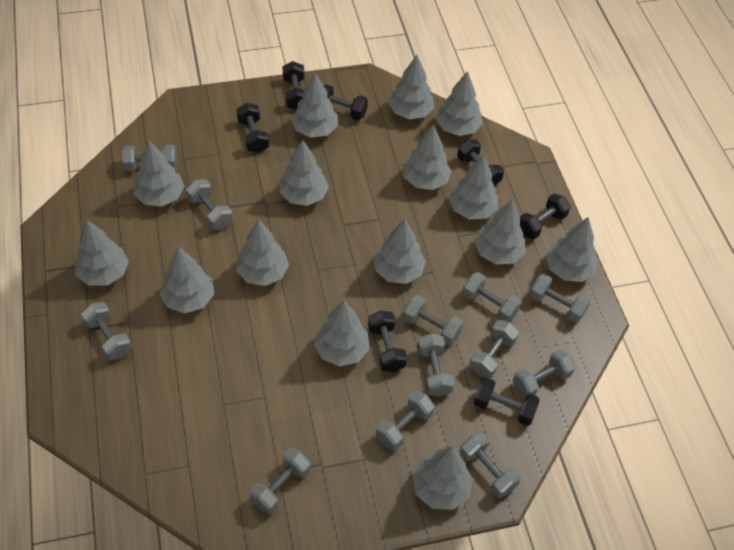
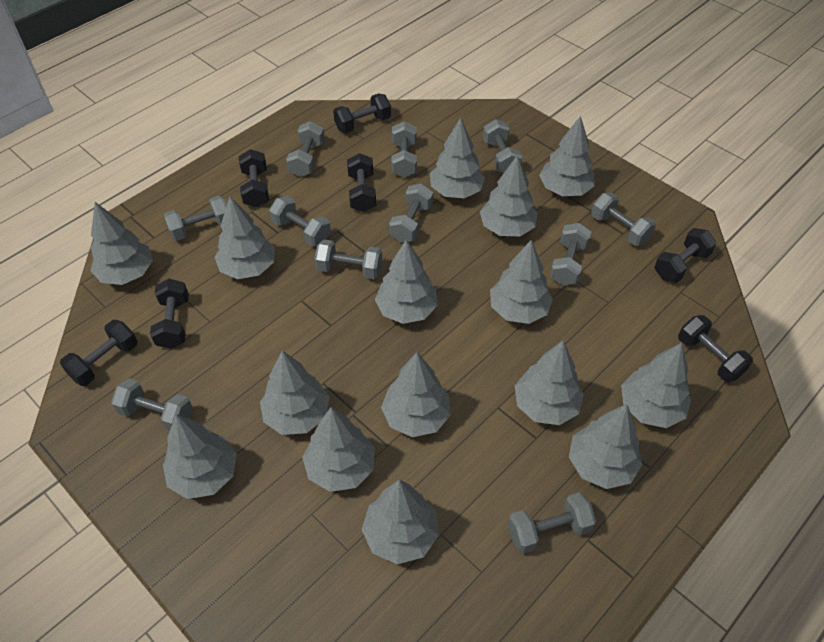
grey dumbbell: 12 -> 11

